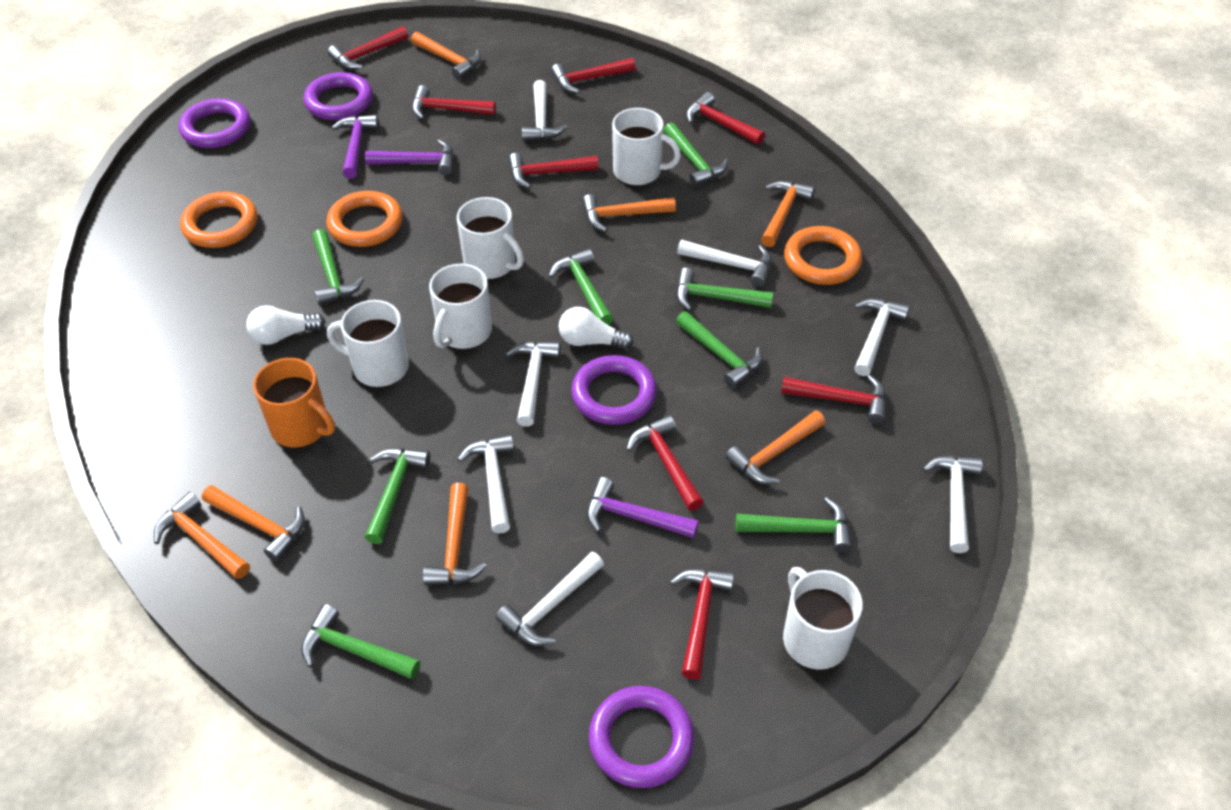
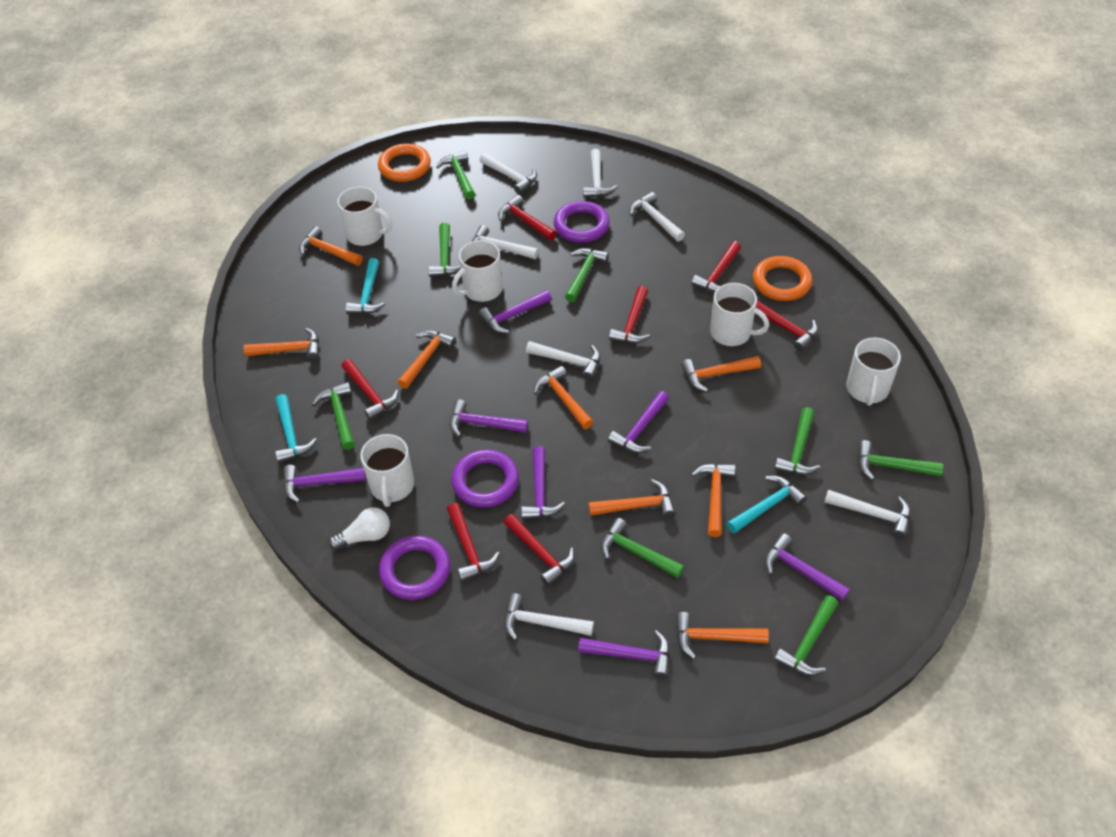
orange hammer: 7 -> 8
orange mug: 1 -> 0
orange ring: 3 -> 2
purple hammer: 3 -> 7
purple ring: 4 -> 3
red hammer: 8 -> 7
turquoise hammer: 0 -> 3
white light bulb: 2 -> 1

